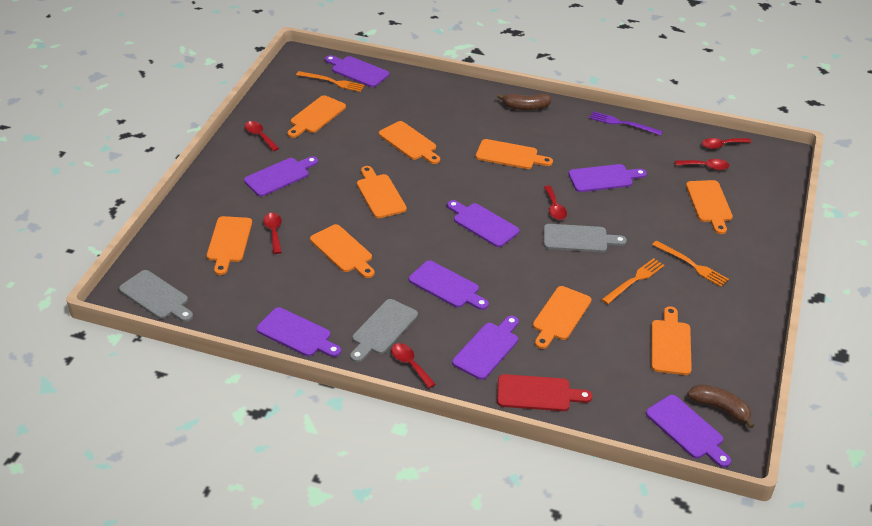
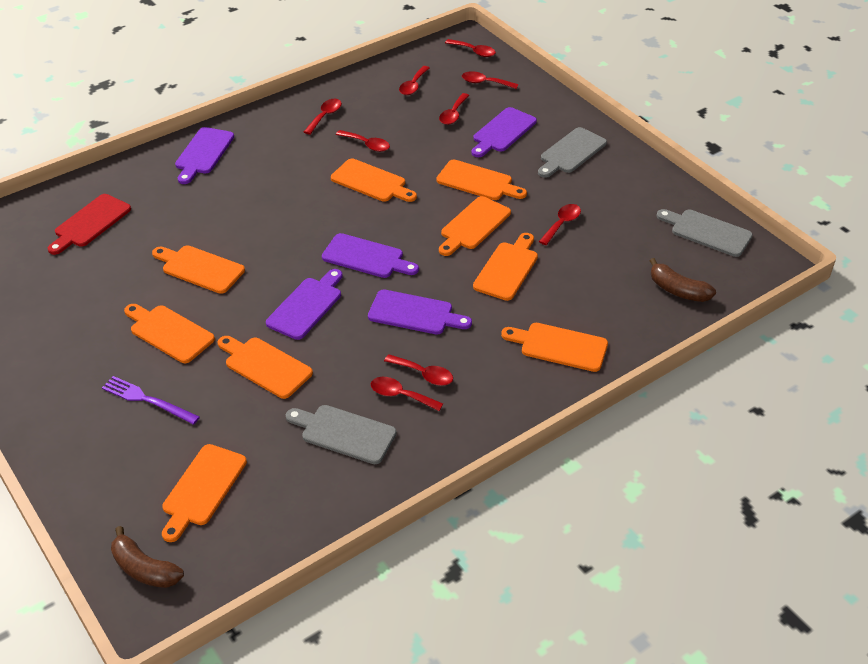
orange fork: 3 -> 0
purple cutting board: 8 -> 5
red spoon: 6 -> 9

